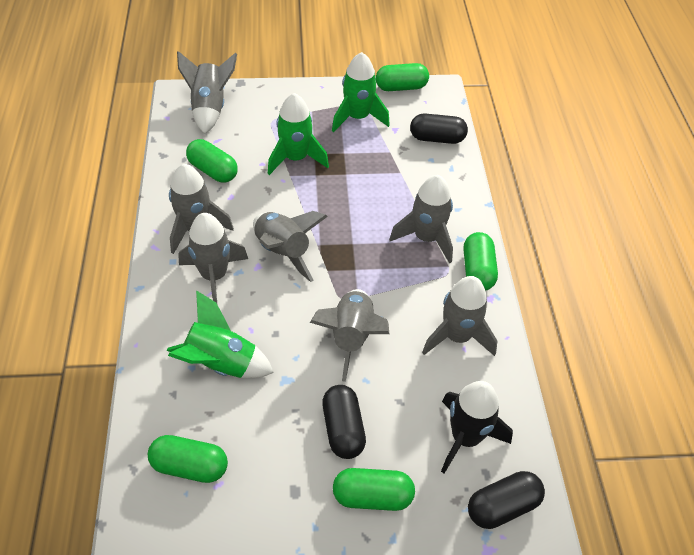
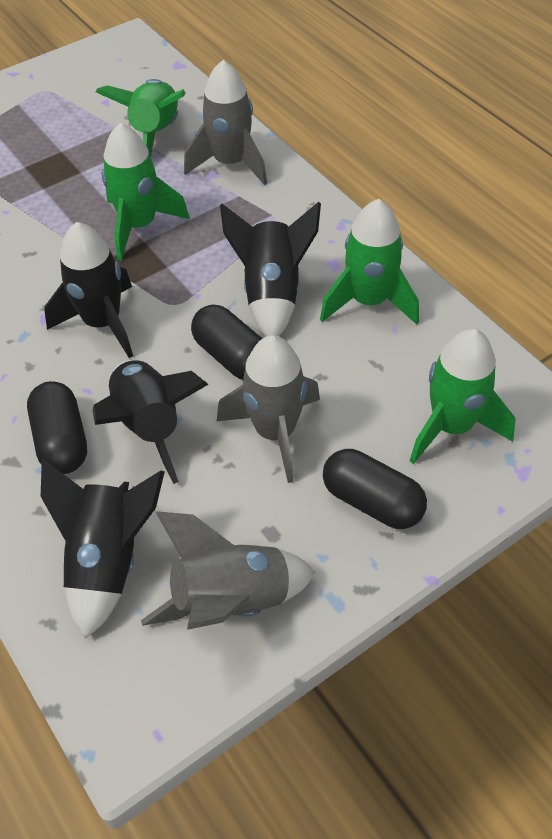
black rocket: 1 -> 4
green capsule: 5 -> 0
green rocket: 3 -> 4
grey rocket: 7 -> 3

